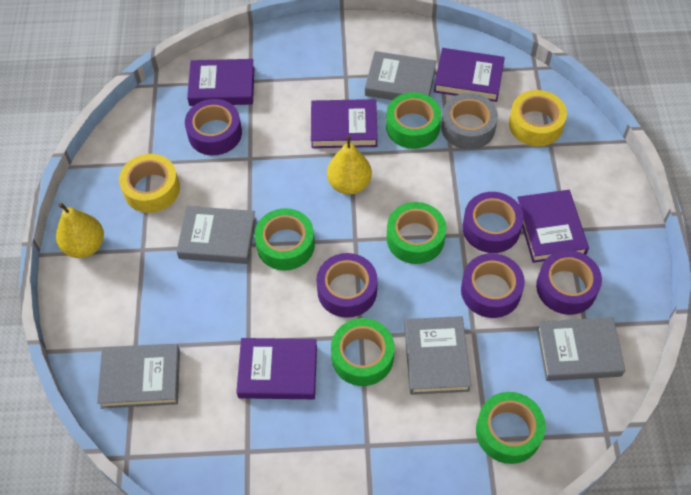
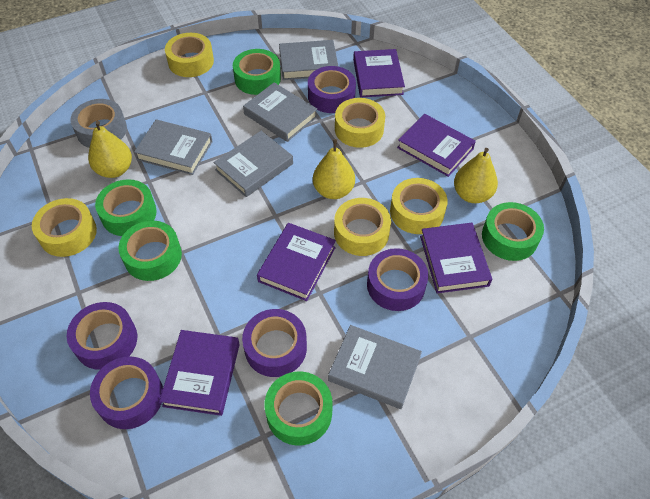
yellow pear: 2 -> 3
yellow tape: 2 -> 5

